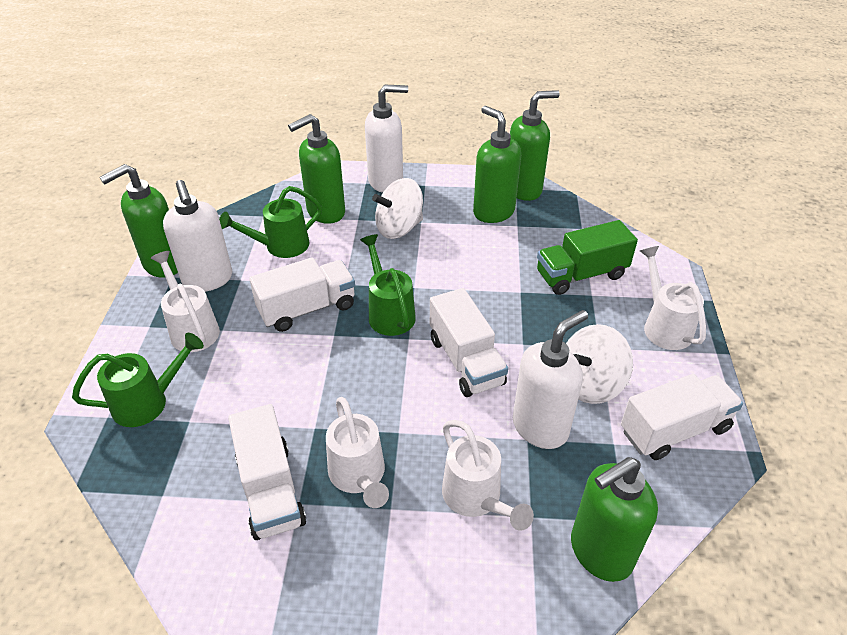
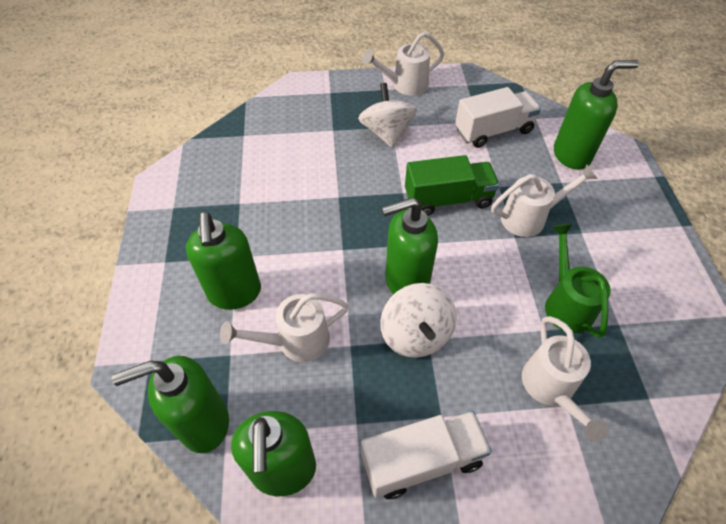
green watering can: 3 -> 1
white soap dispenser: 3 -> 0
white truck: 4 -> 2

